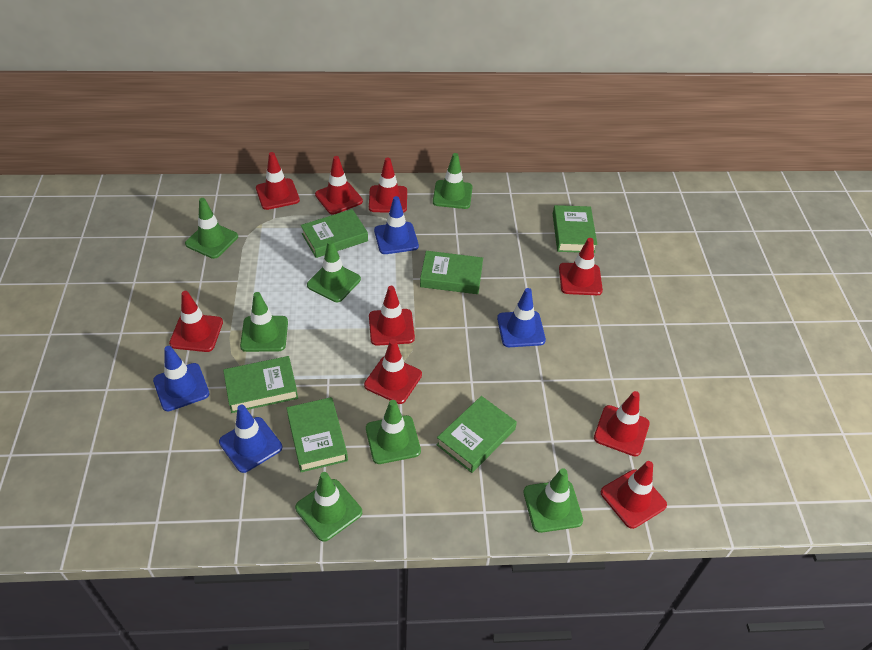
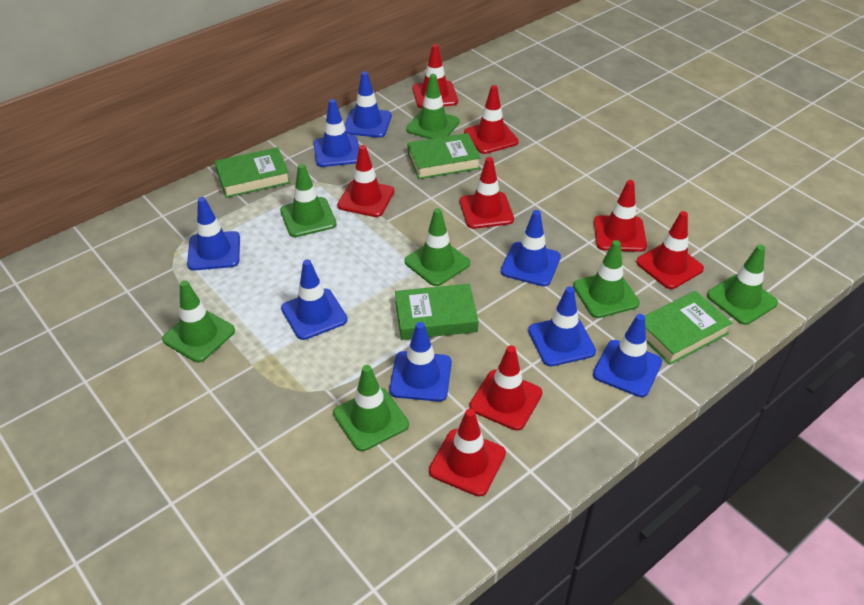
blue traffic cone: 4 -> 8
green book: 6 -> 4
red traffic cone: 9 -> 8

